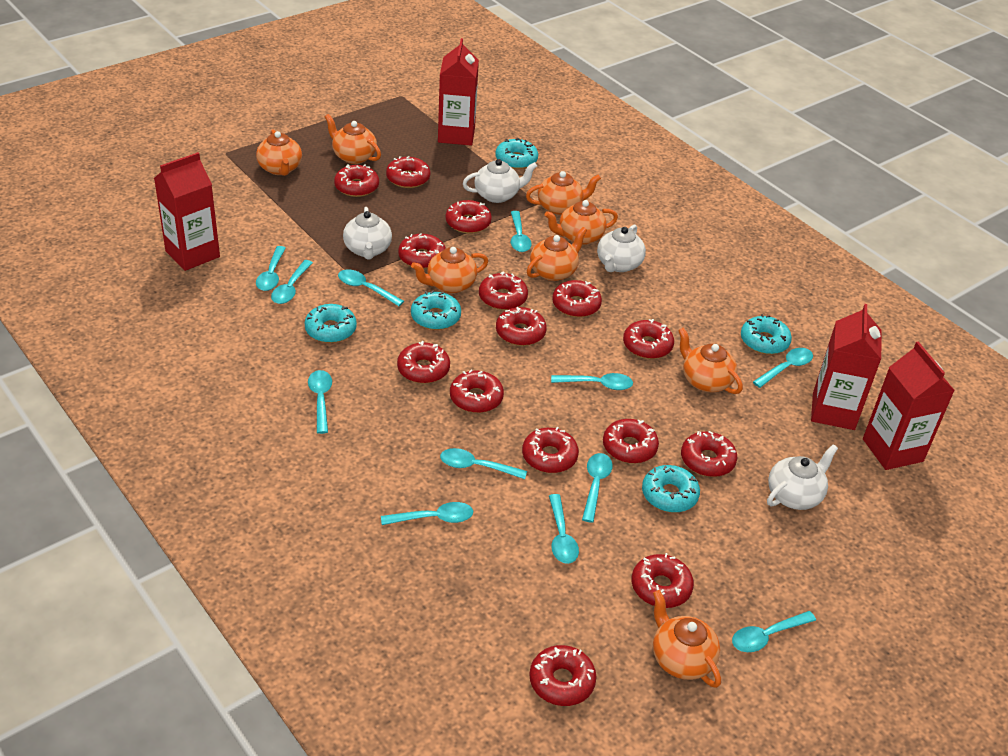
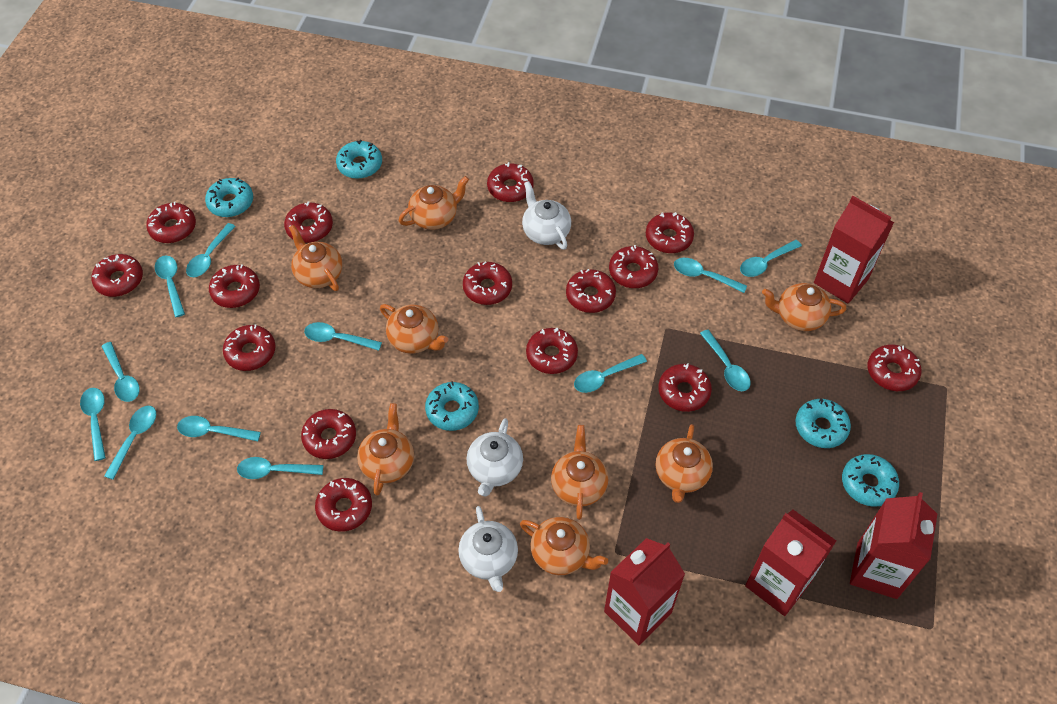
white teapot: 4 -> 3

